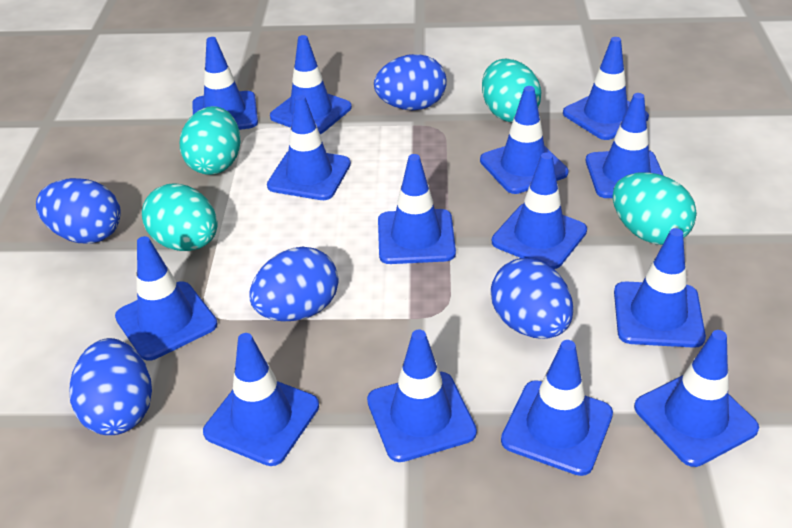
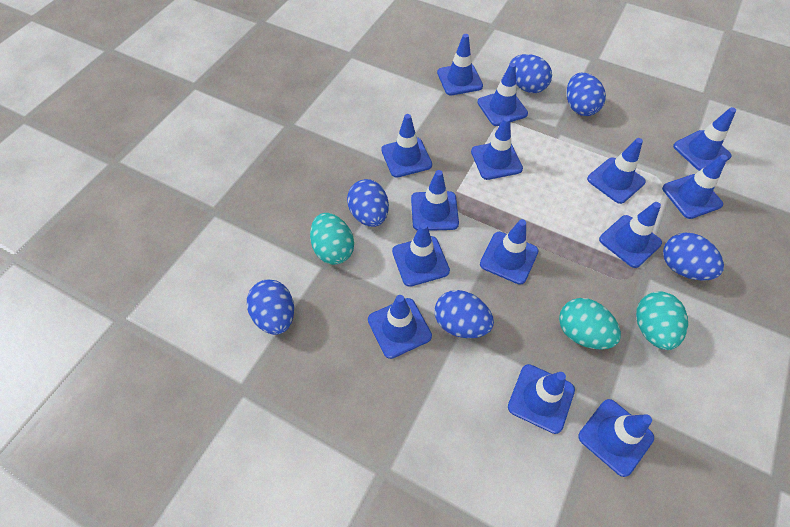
blue egg: 5 -> 6
turquoise egg: 4 -> 3

